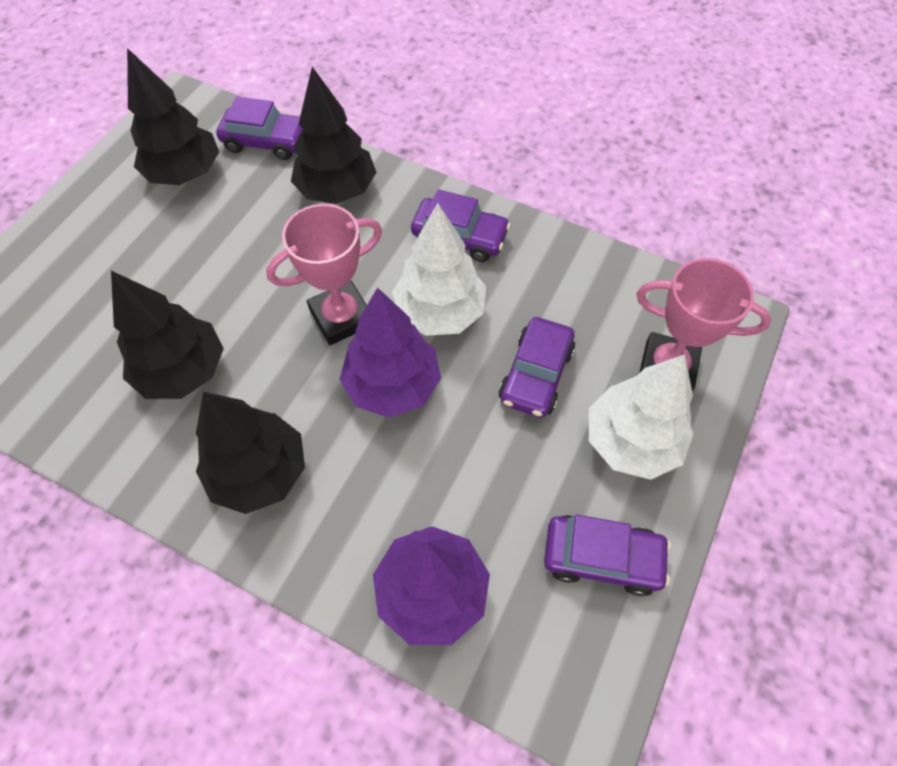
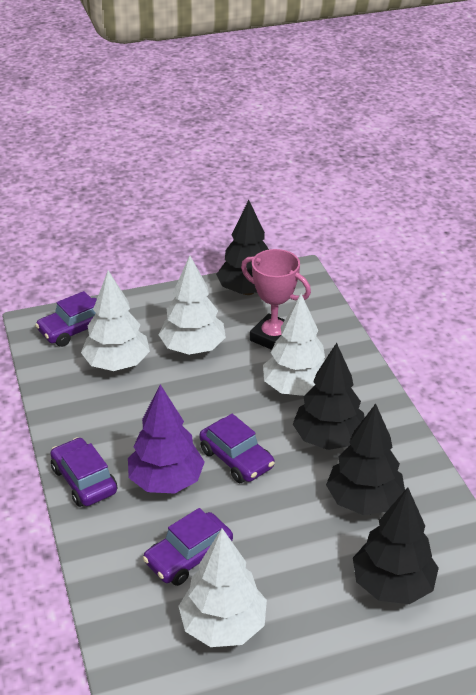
pink trophy: 2 -> 1
purple tree: 2 -> 1
white tree: 2 -> 4

